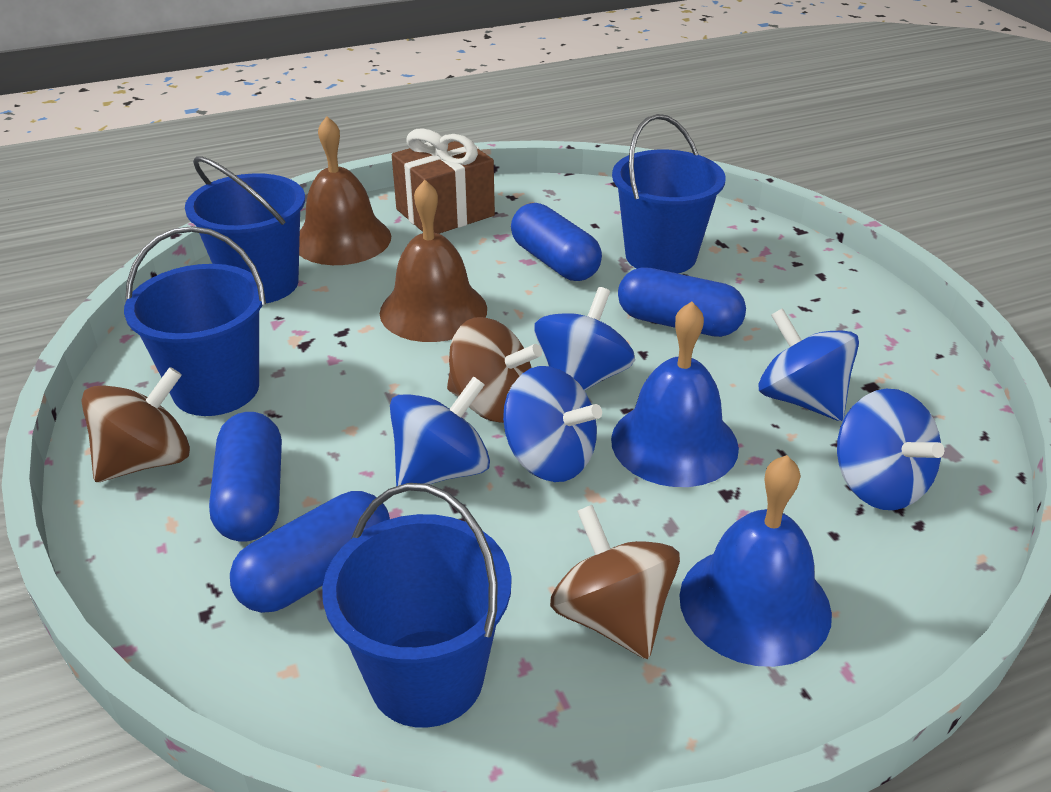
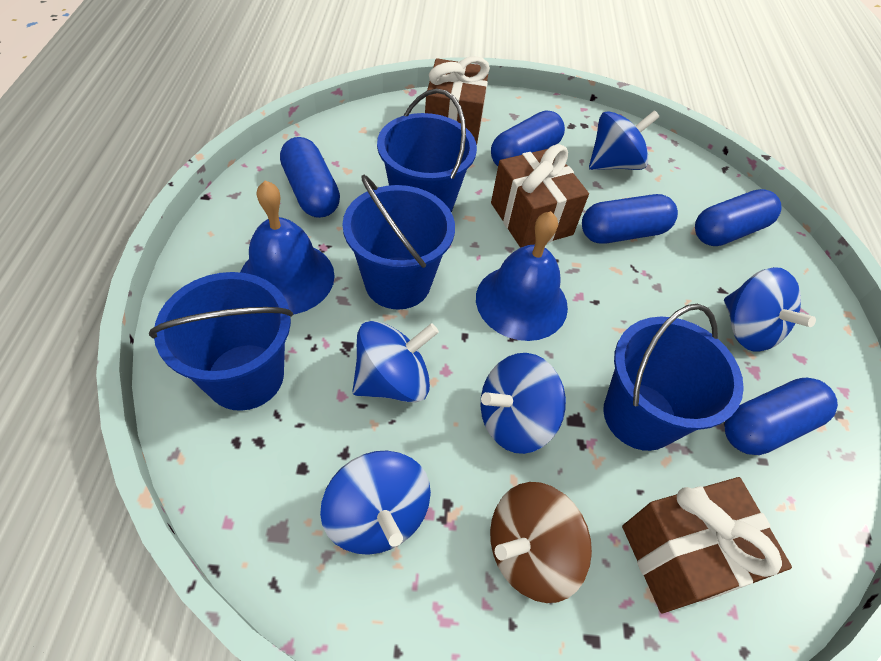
blue capsule: 4 -> 5
brown bell: 2 -> 0
brown gift: 1 -> 3
brown spinning top: 3 -> 1

